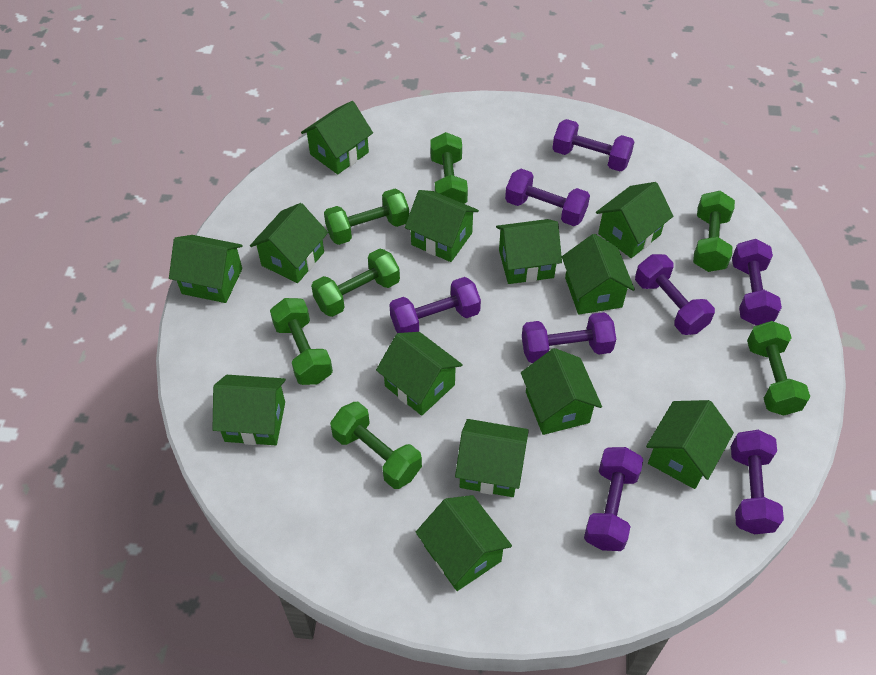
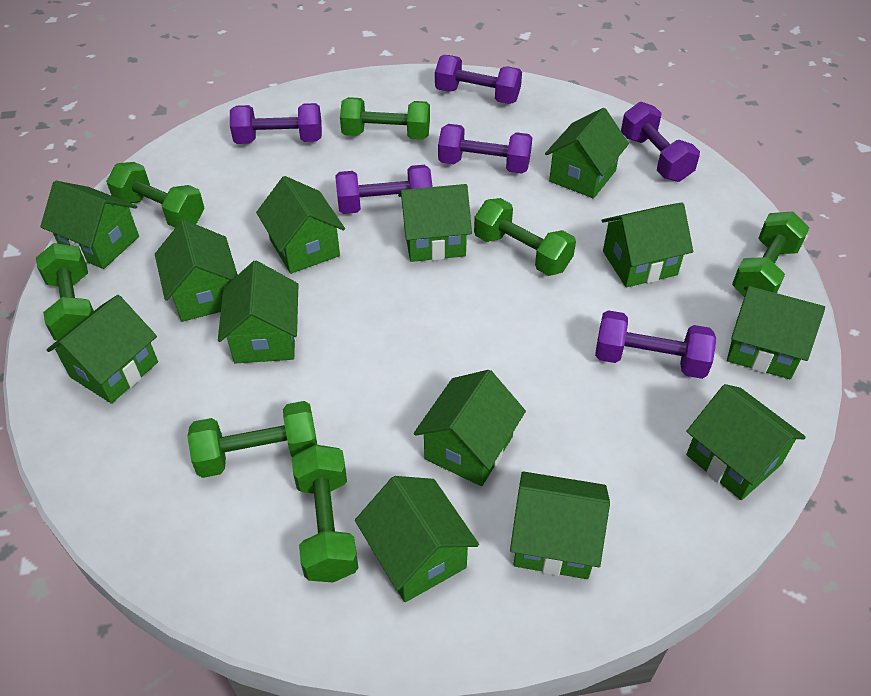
purple dumbbell: 8 -> 6

